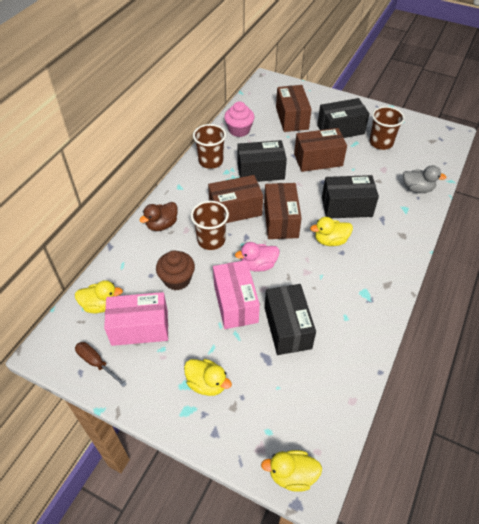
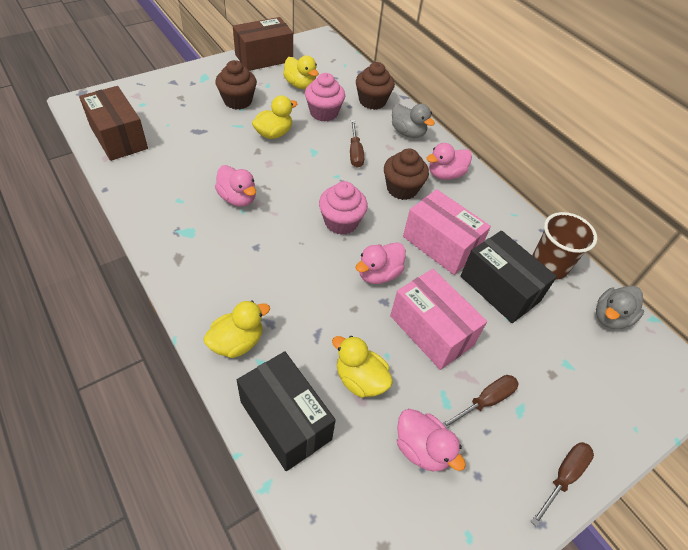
black box: 4 -> 2
brown box: 4 -> 2
brown cup: 3 -> 1
brown cupcake: 1 -> 3
brown duck: 1 -> 0
brown screwdriver: 1 -> 3
grey duck: 1 -> 2
pink cupcake: 1 -> 2
pink duck: 1 -> 4

